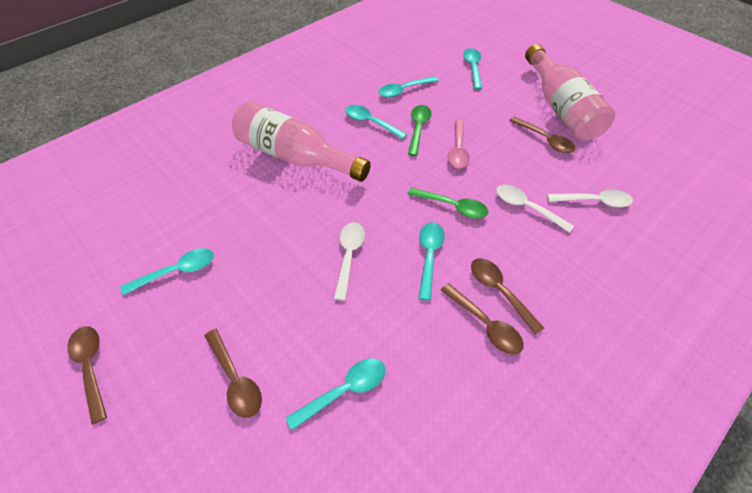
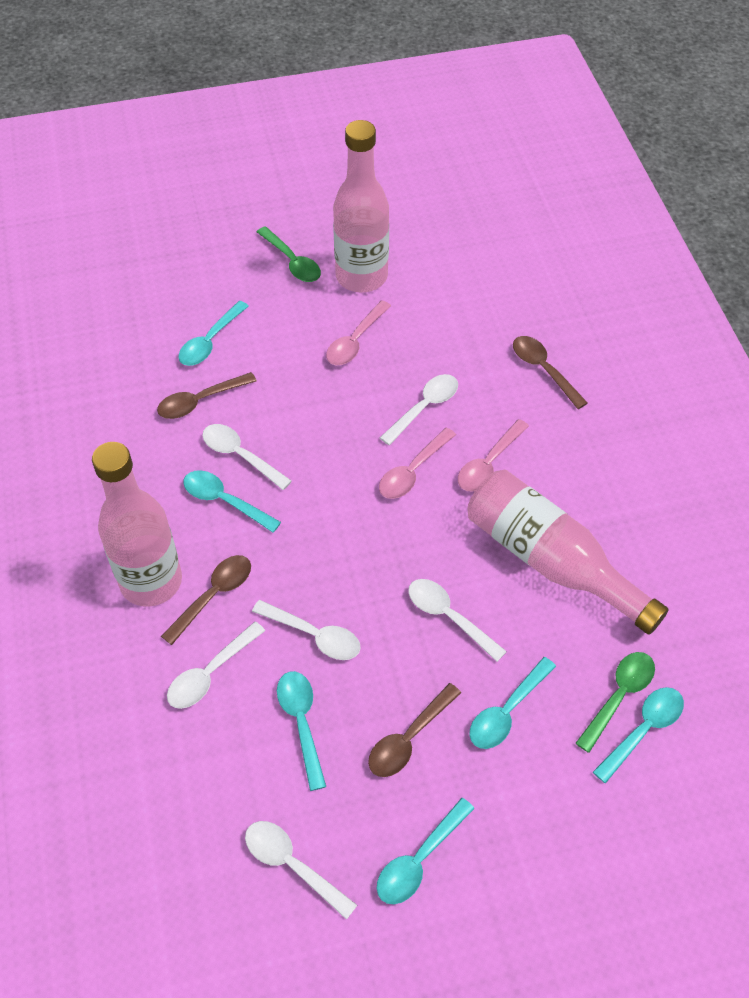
brown spoon: 5 -> 4
pink bottle: 2 -> 3
pink spoon: 1 -> 3
white spoon: 3 -> 6

